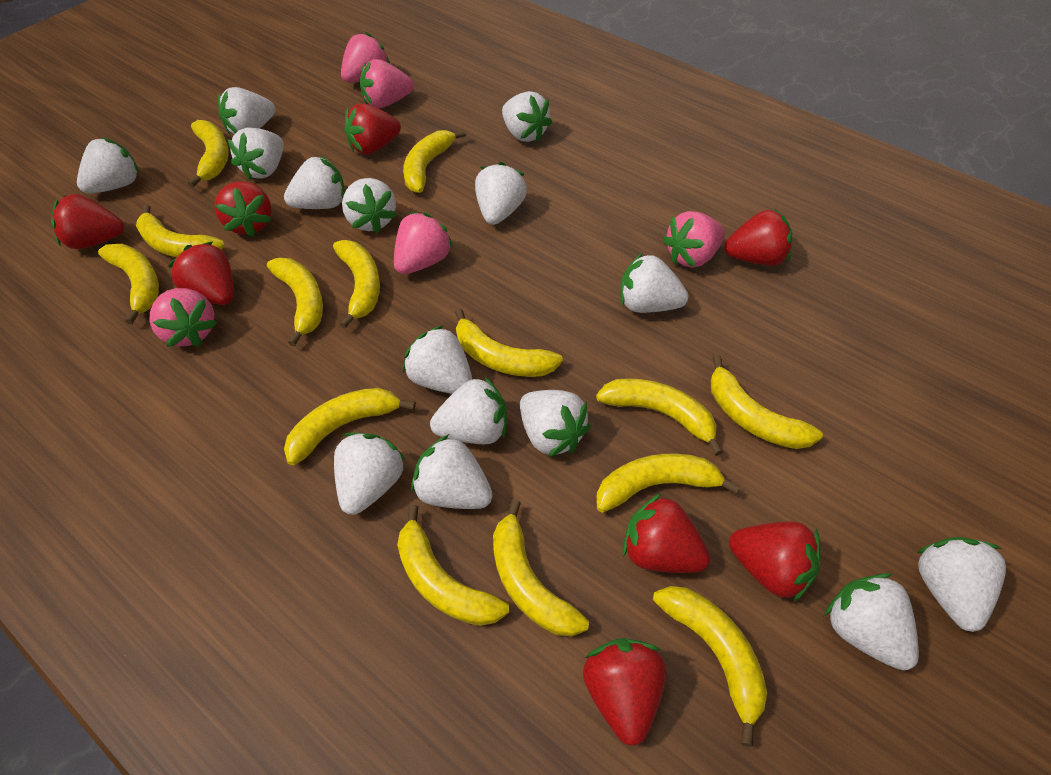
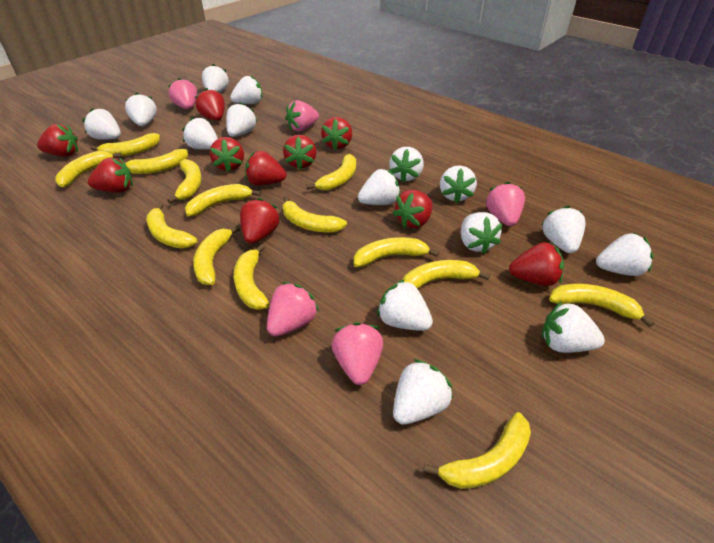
red strawberry: 8 -> 10

